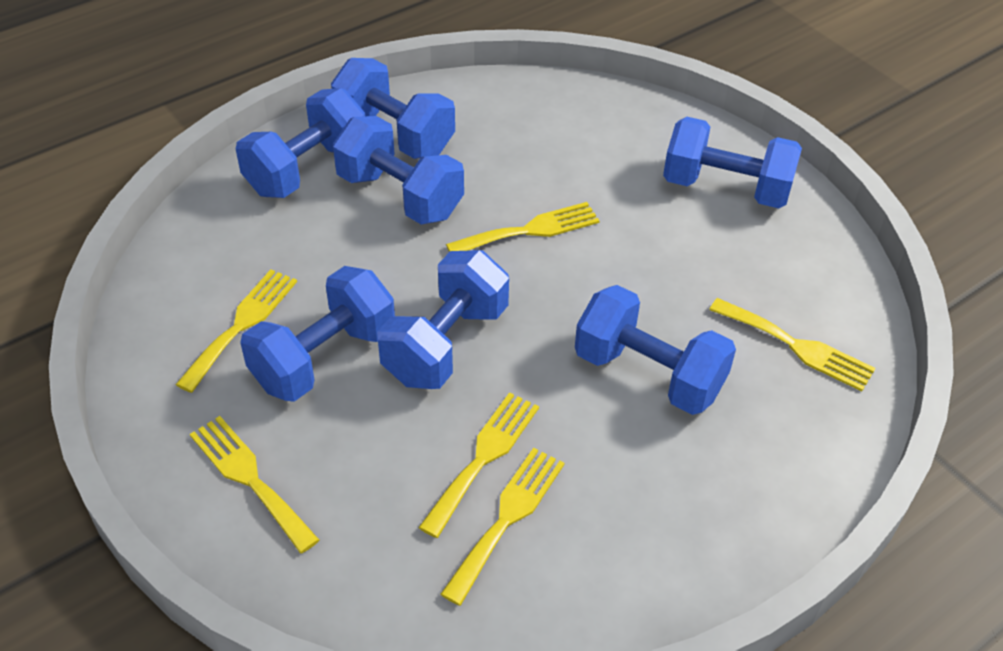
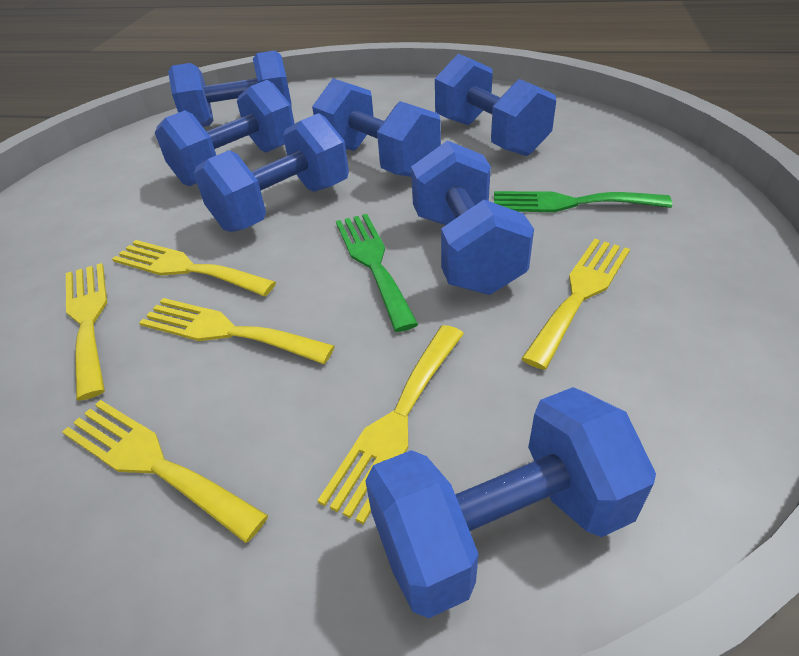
green fork: 0 -> 2

